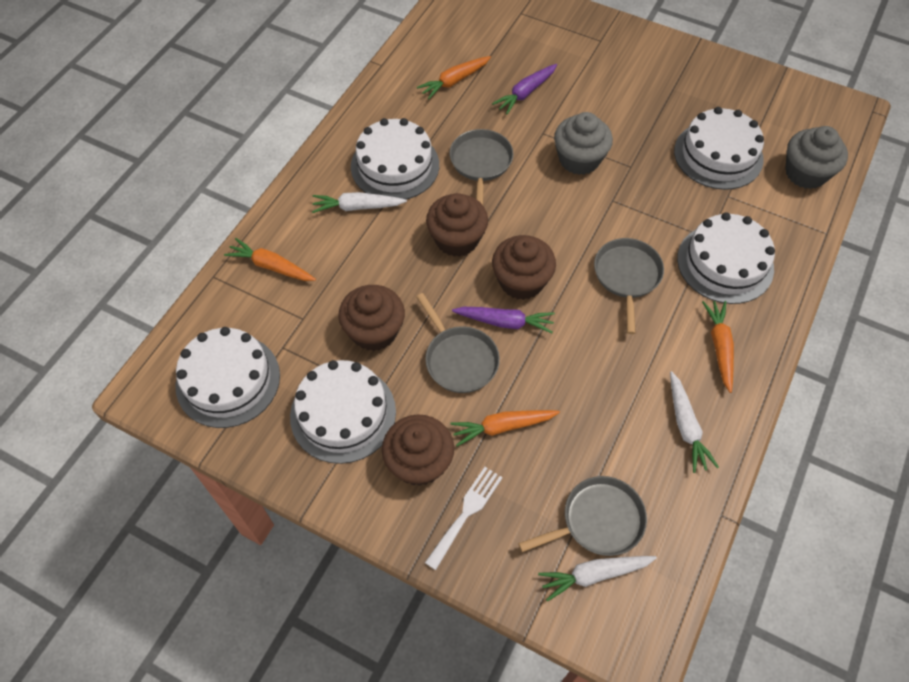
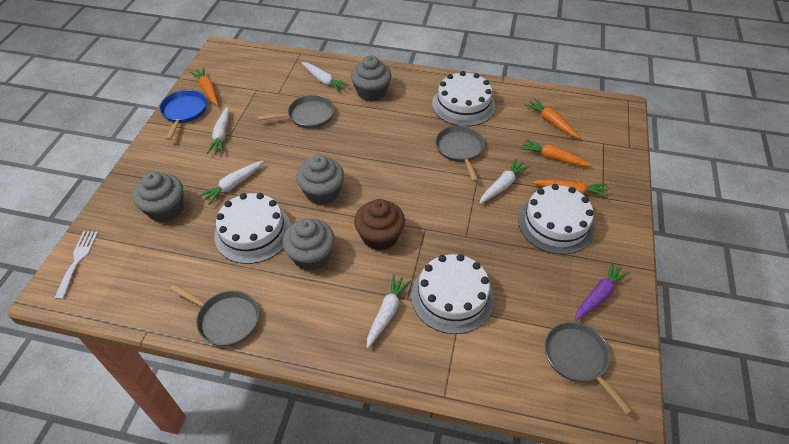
blue pan: 0 -> 1
brown cupcake: 4 -> 1
grey cupcake: 2 -> 4
purple carrot: 2 -> 1
white cake: 5 -> 4
white carrot: 3 -> 5

